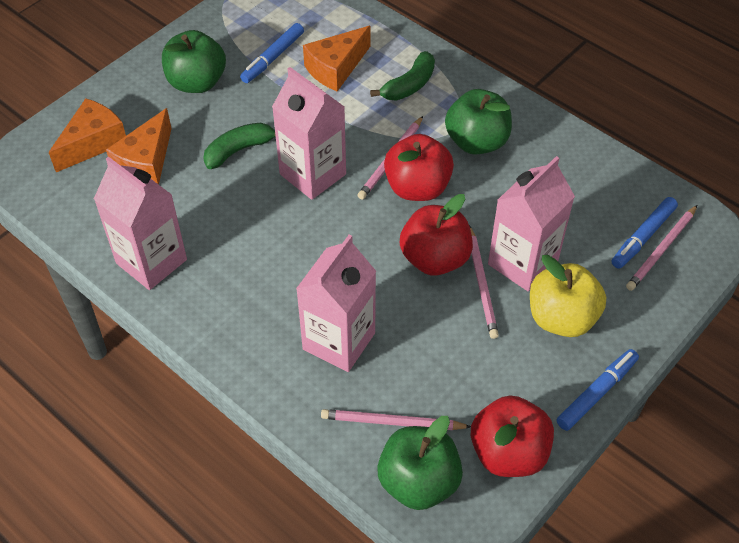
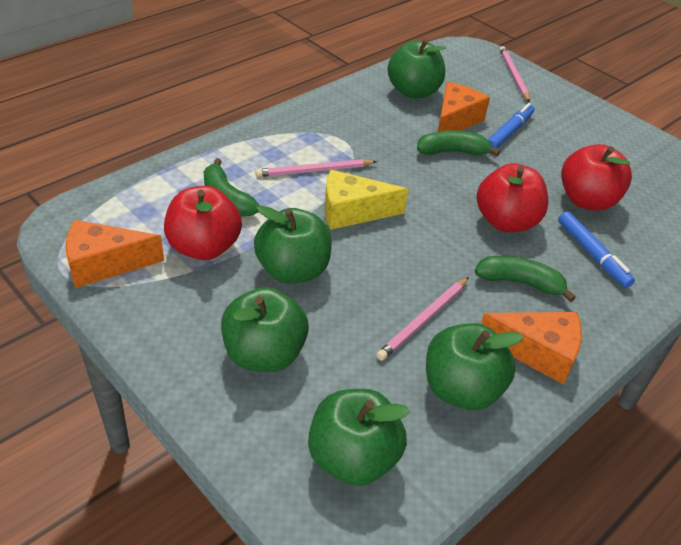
blue marker: 3 -> 2
green apple: 3 -> 5
green banana: 2 -> 3
pink carton: 4 -> 0
pink pencil: 4 -> 3
yellow apple: 1 -> 0
yellow cheese: 0 -> 1

